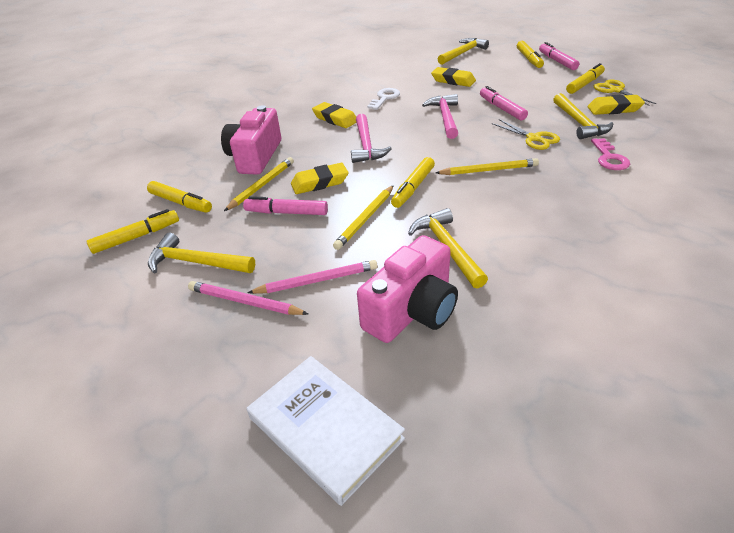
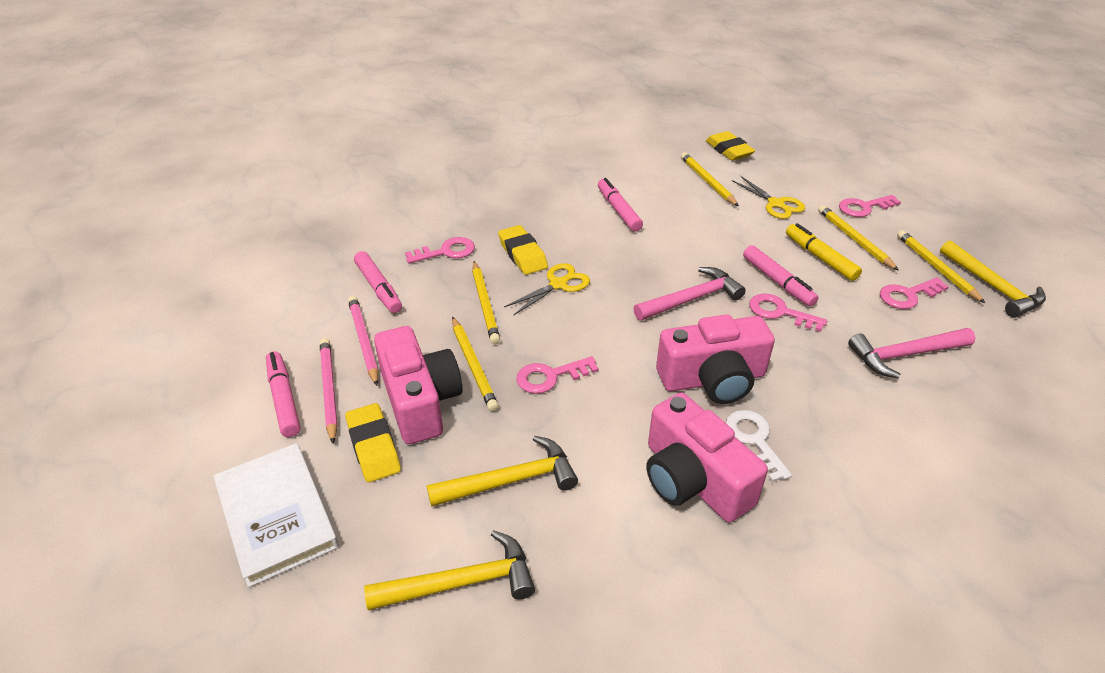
pink camera: 2 -> 3
pink key: 1 -> 5
pink marker: 3 -> 4
yellow eraser: 4 -> 3
yellow hammer: 4 -> 3
yellow marker: 5 -> 1
yellow pencil: 3 -> 5

